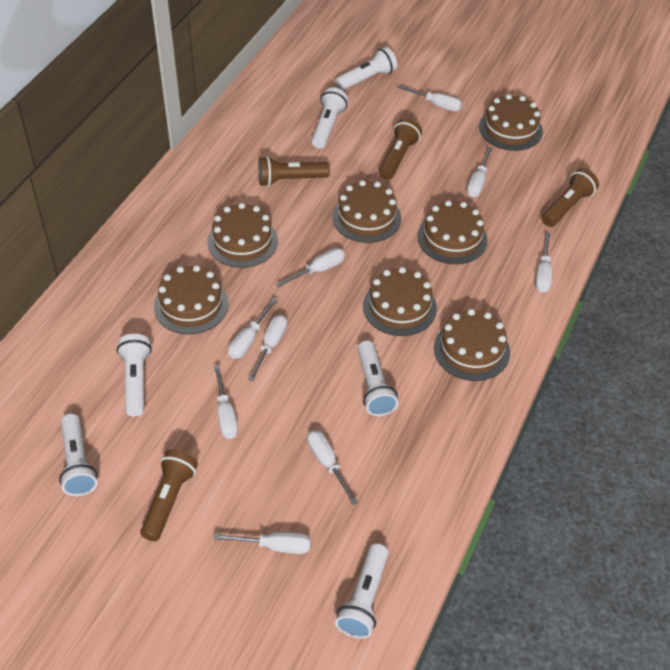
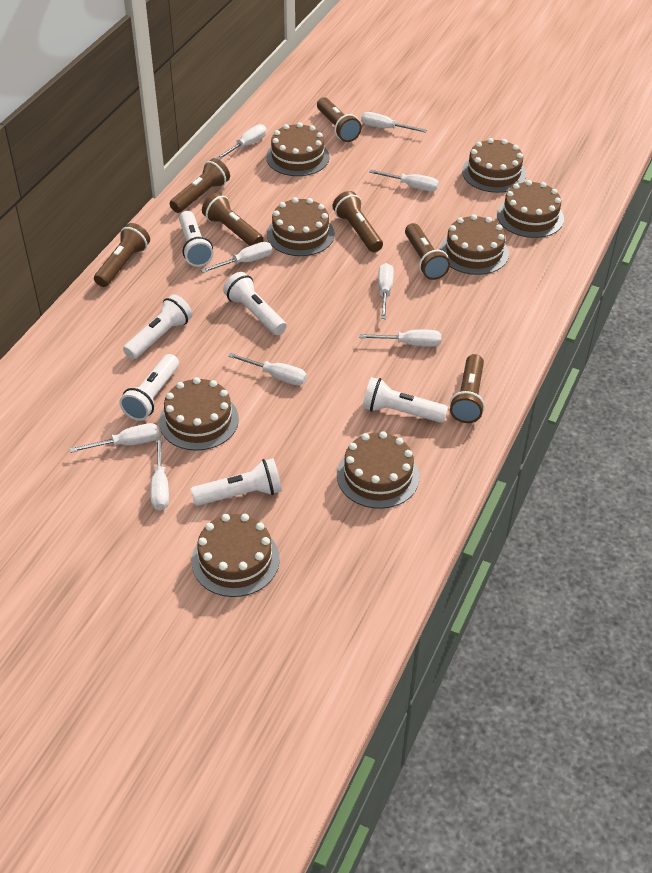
brown cake: 7 -> 8
brown flashlight: 4 -> 7

